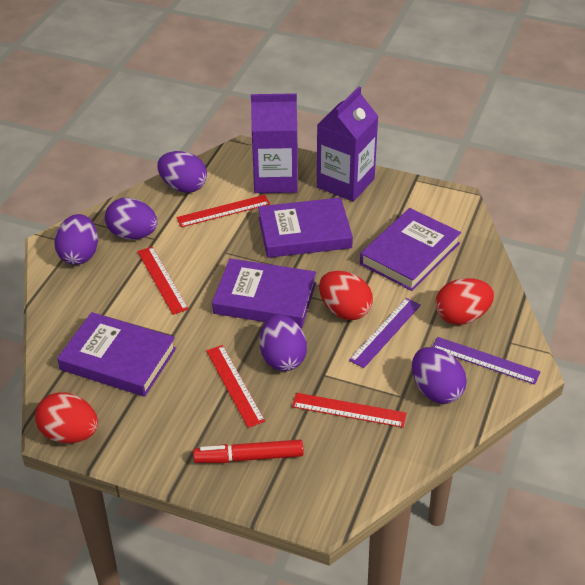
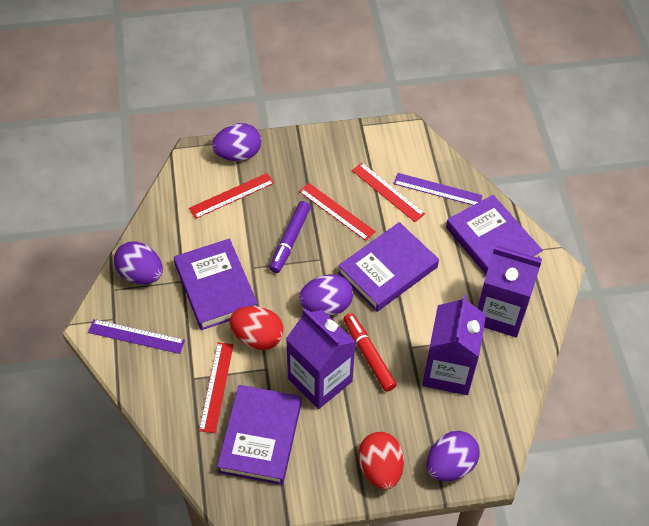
purple carton: 2 -> 3
purple egg: 5 -> 4
purple marker: 0 -> 1
red egg: 3 -> 2

